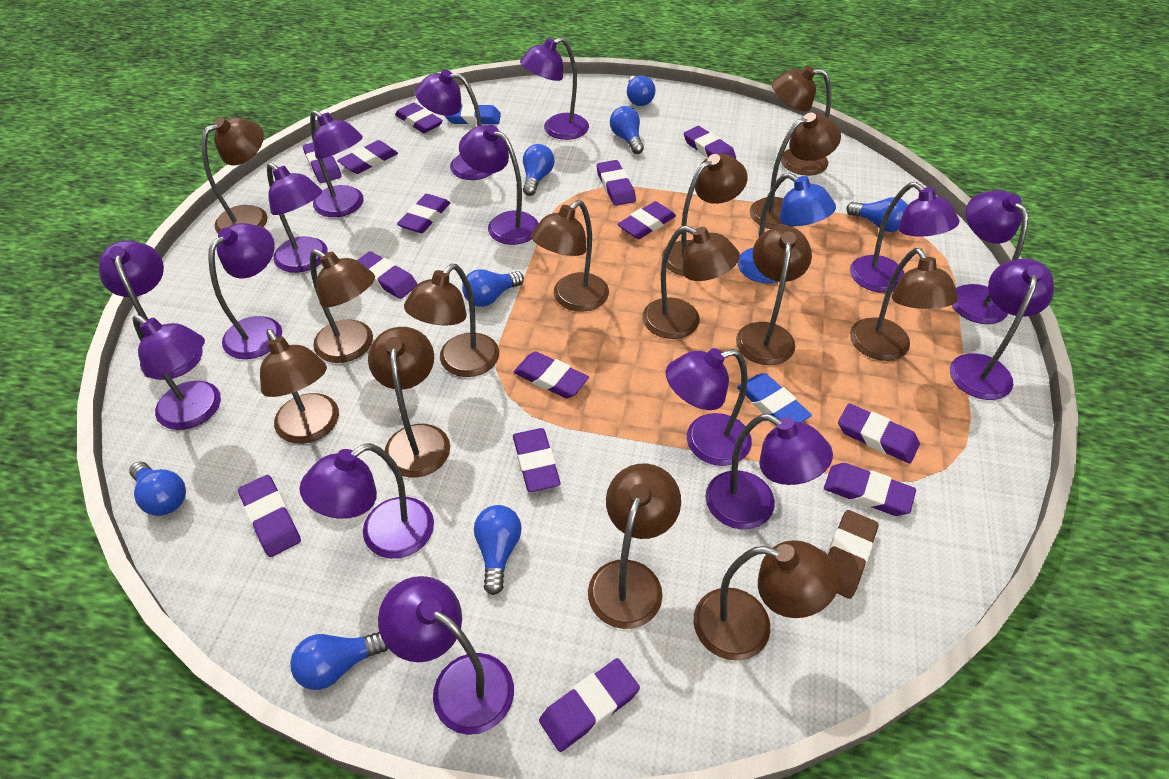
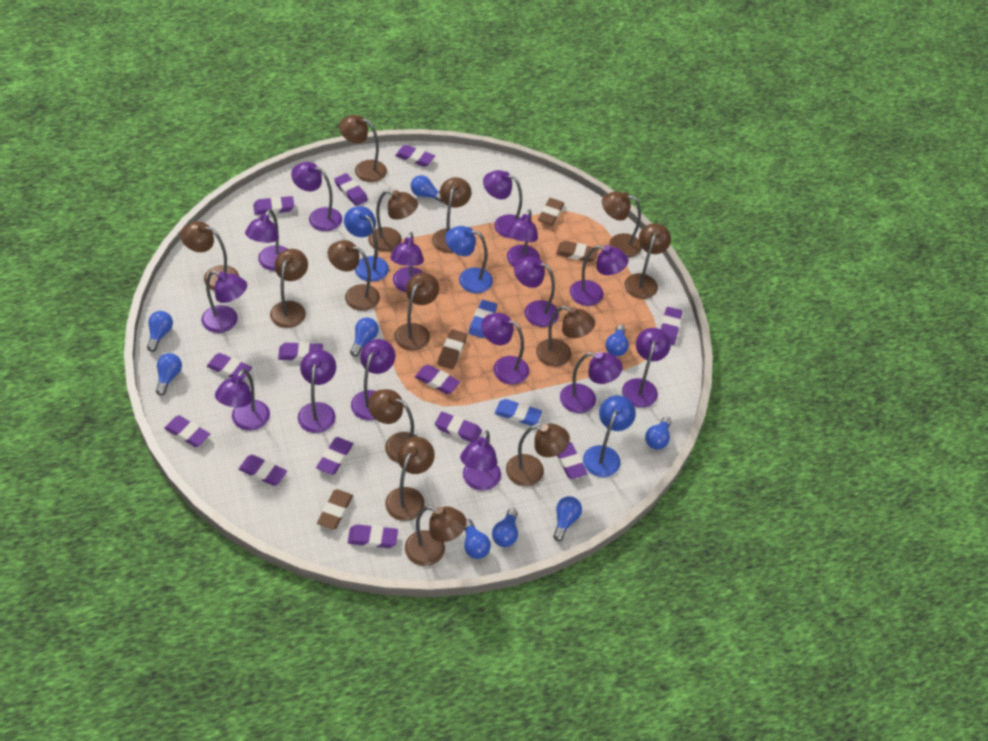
blue lamp: 1 -> 3
blue light bulb: 8 -> 9
brown eraser: 1 -> 4
purple eraser: 14 -> 13

